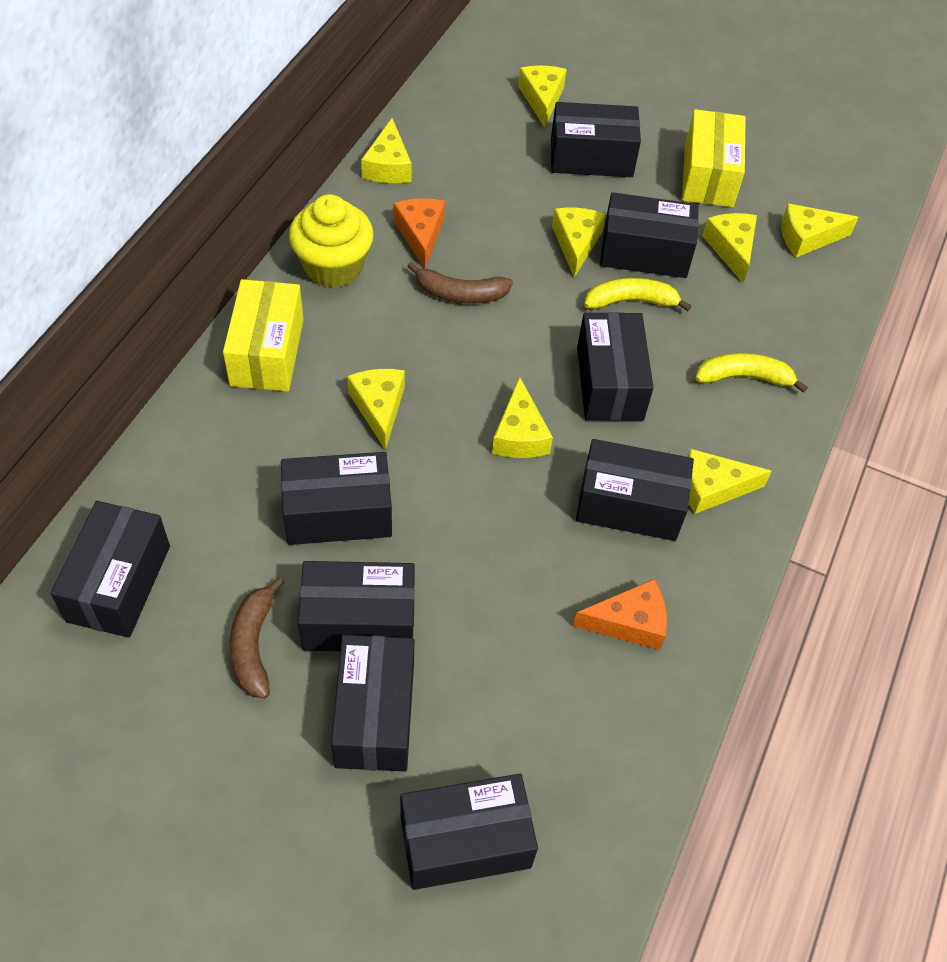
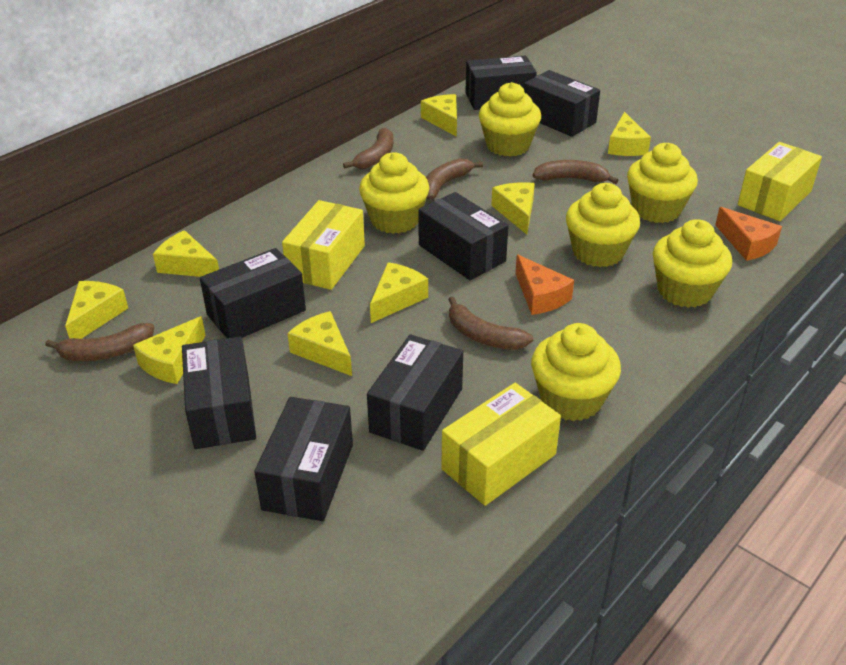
black box: 9 -> 7
brown banana: 2 -> 5
yellow banana: 2 -> 0
yellow box: 2 -> 3
yellow cupcake: 1 -> 6

